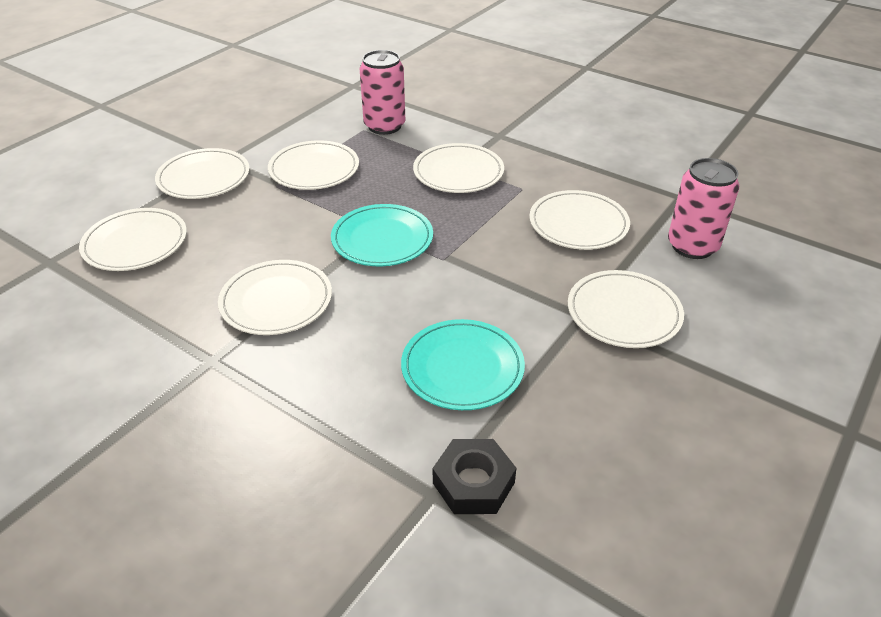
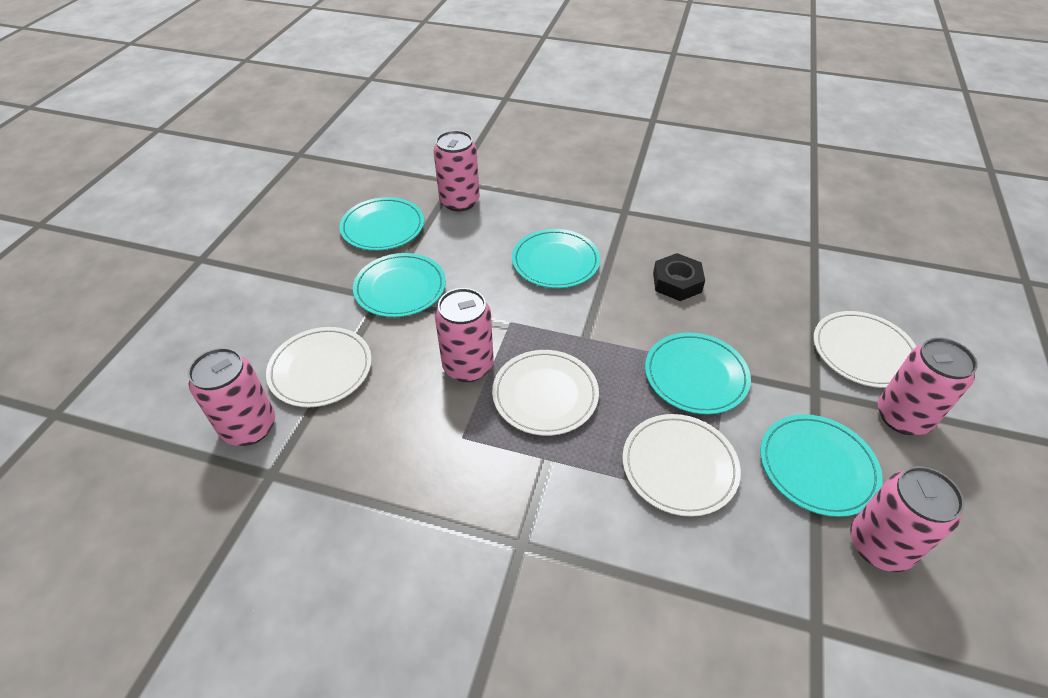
pink can: 2 -> 5
turquoise plate: 2 -> 5
white plate: 7 -> 4

